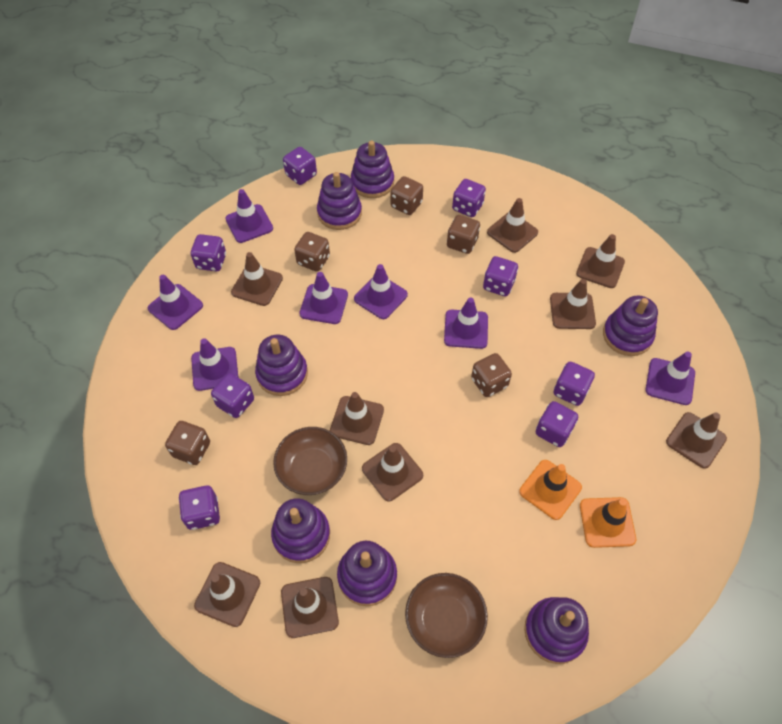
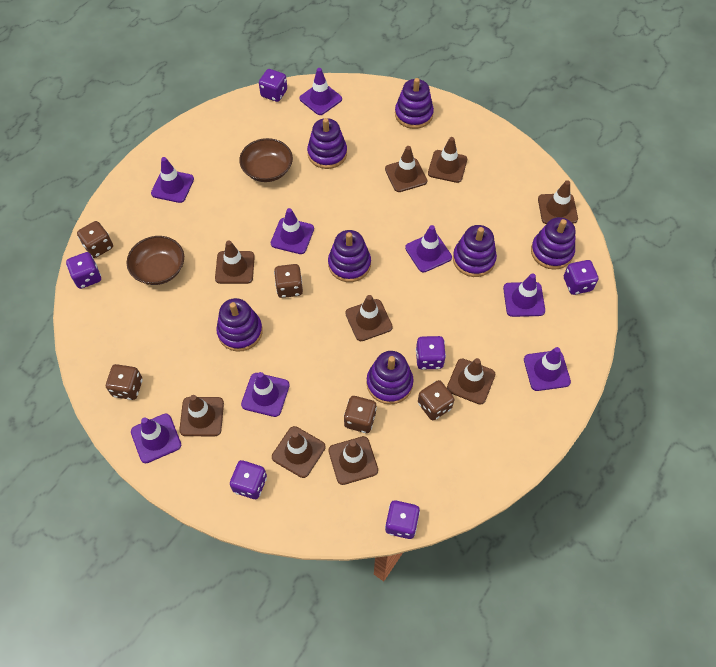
orange traffic cone: 2 -> 0
purple dice: 8 -> 6
purple traffic cone: 7 -> 8

